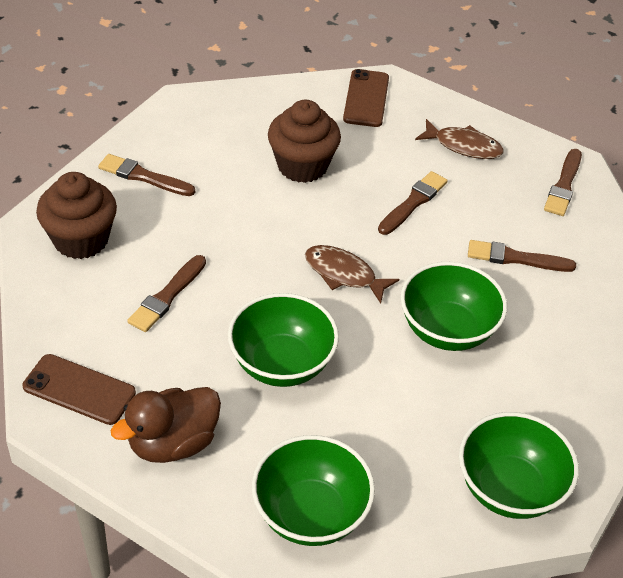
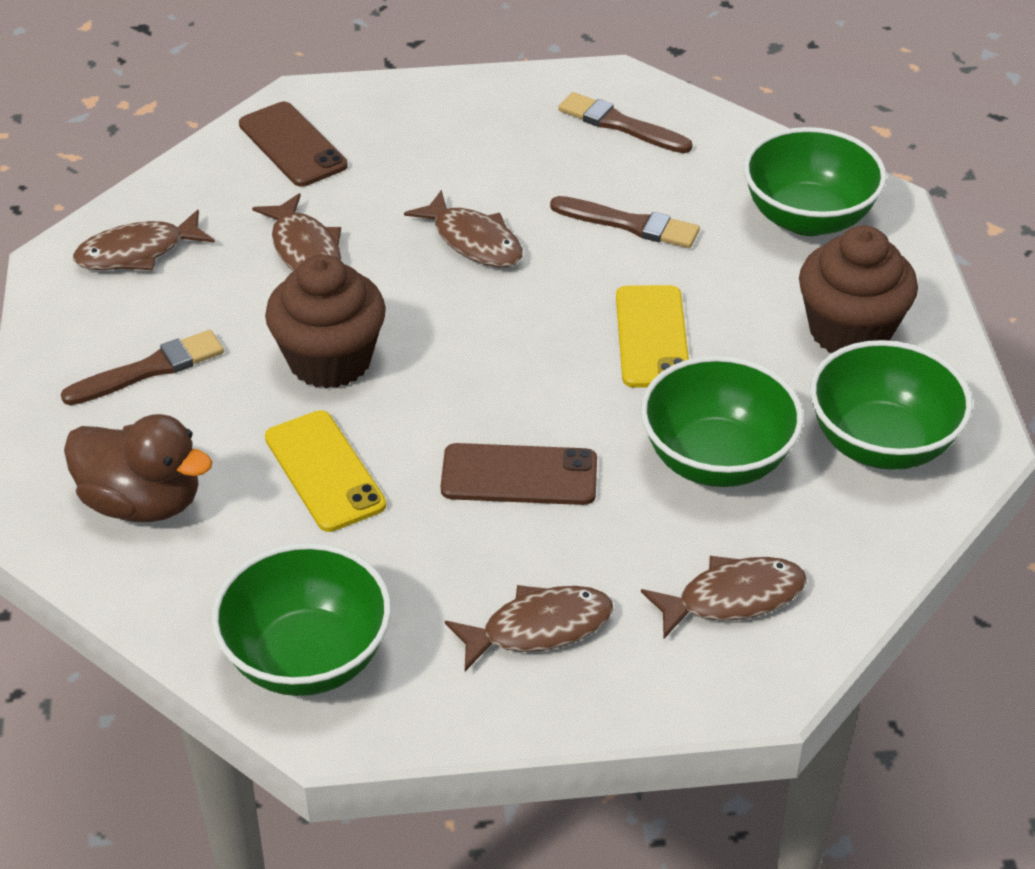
brown brush: 5 -> 3
brown fish: 2 -> 5
yellow phone: 0 -> 2

